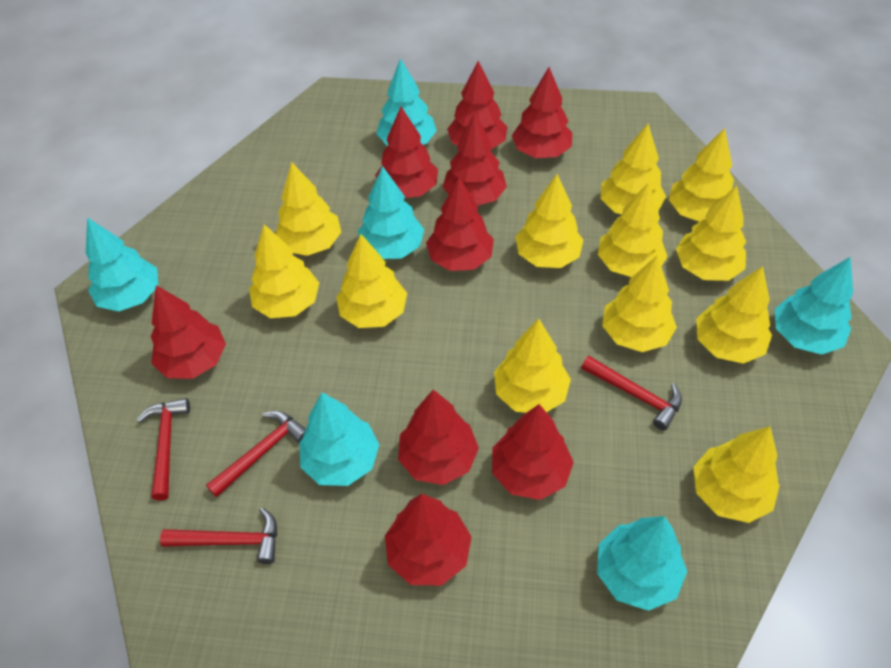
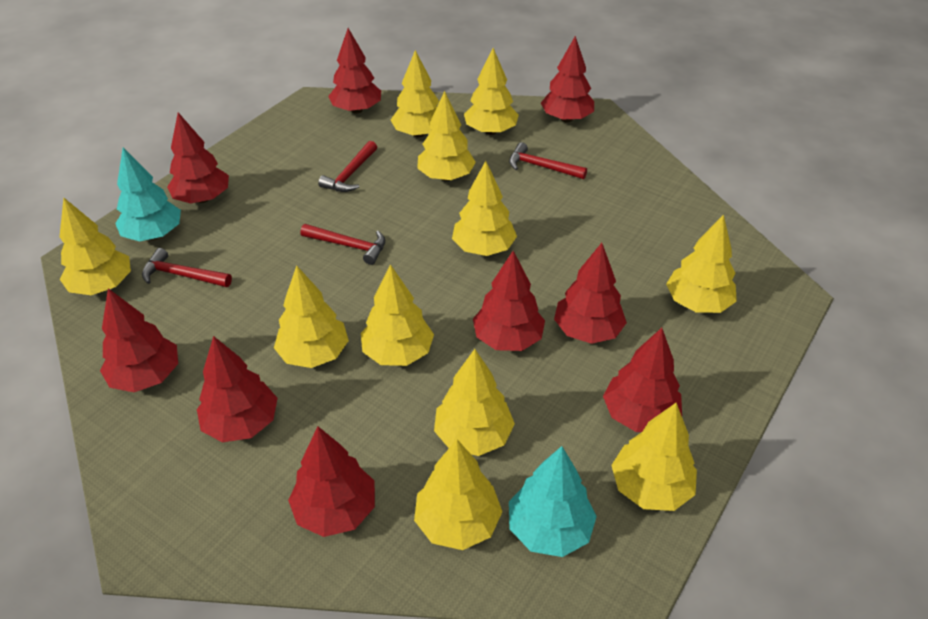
turquoise tree: 6 -> 2
yellow tree: 12 -> 11

